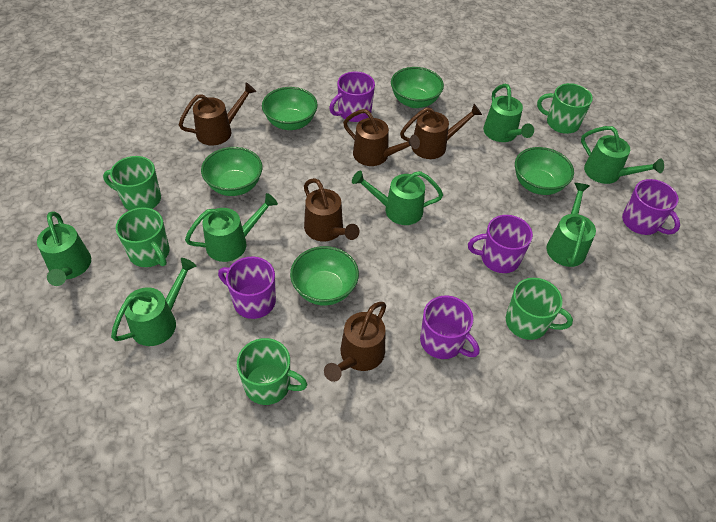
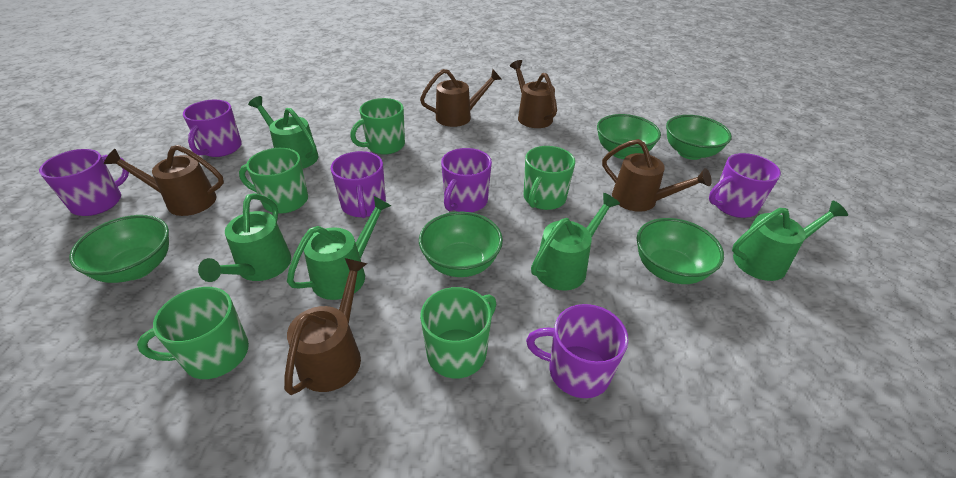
green watering can: 7 -> 5
purple mug: 5 -> 6

